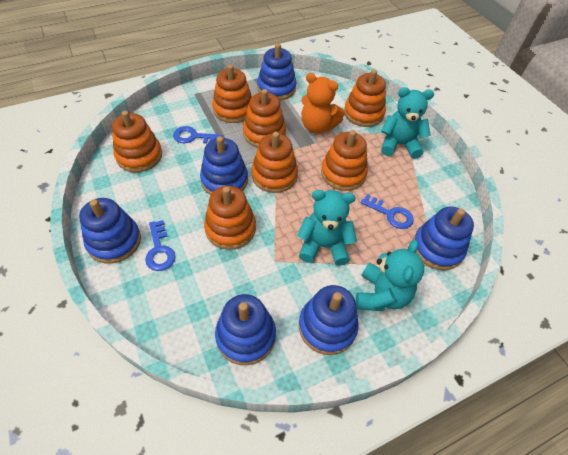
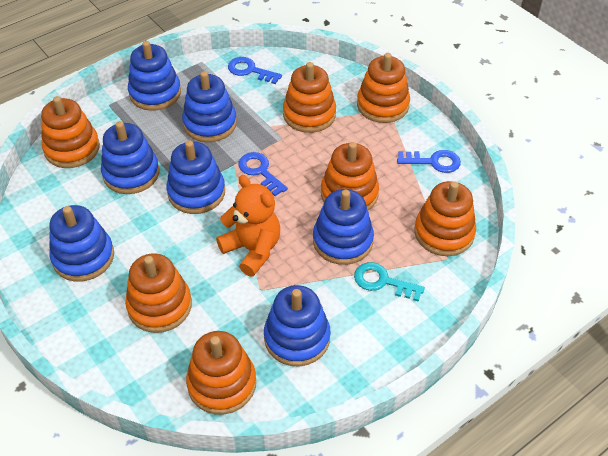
blue stacking toy: 6 -> 7
turquoise key: 0 -> 1
turquoise teddy bear: 3 -> 0

